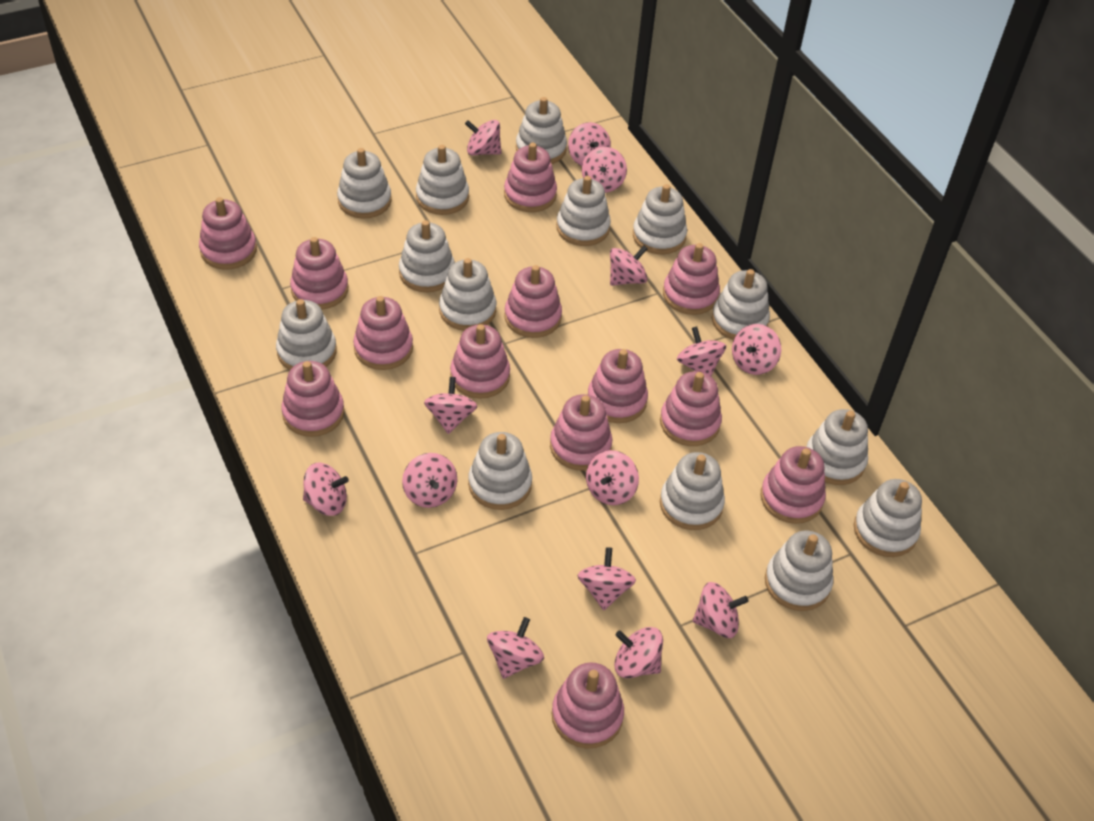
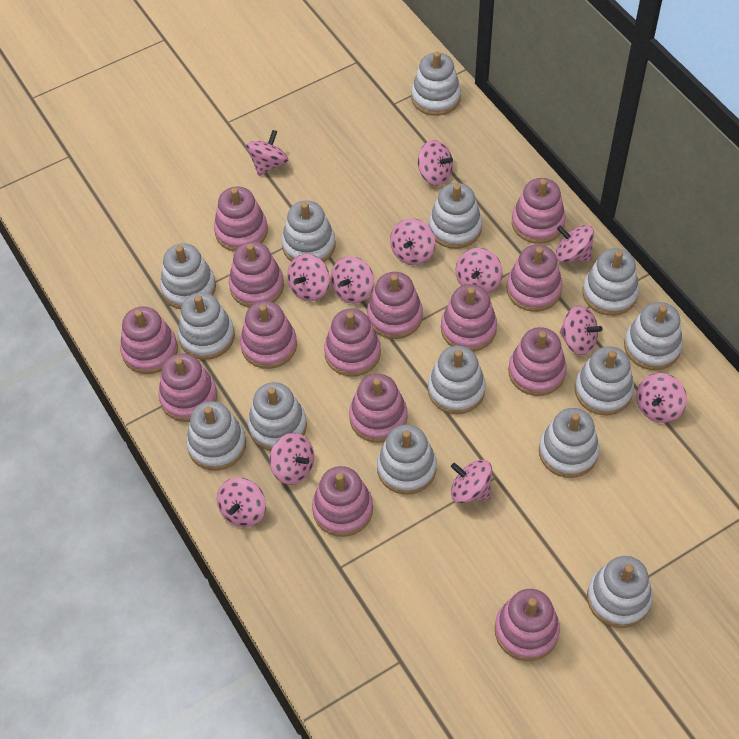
pink spinning top: 14 -> 12
pink stacking toy: 13 -> 14

